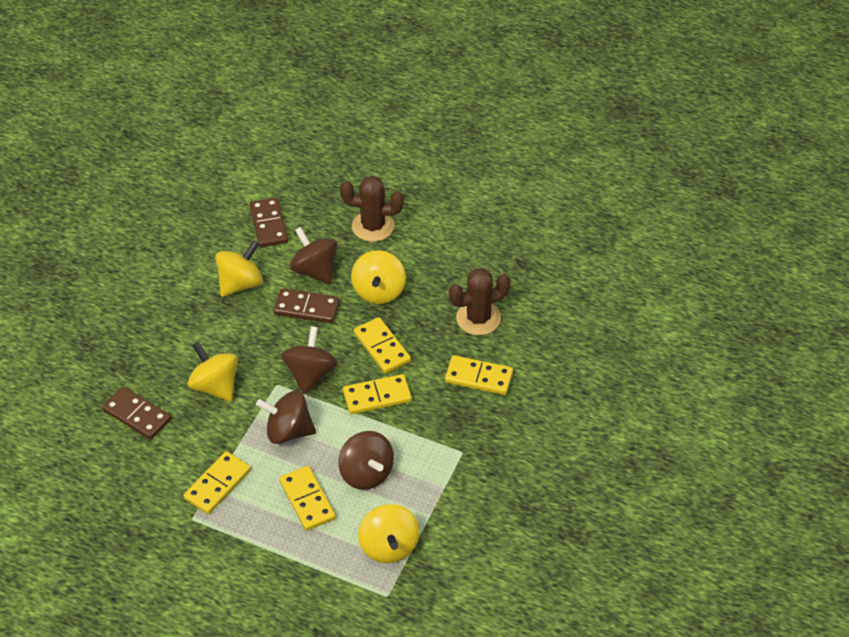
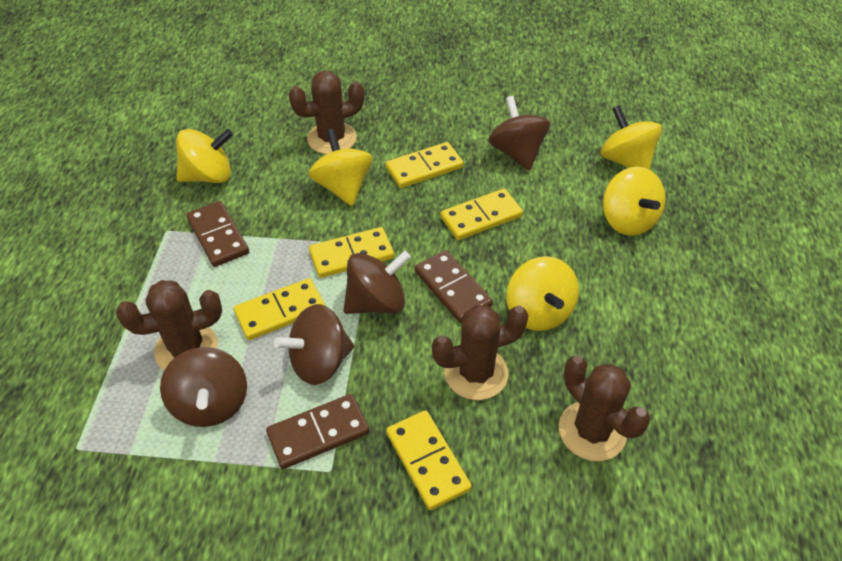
brown cactus: 2 -> 4
yellow spinning top: 4 -> 5

